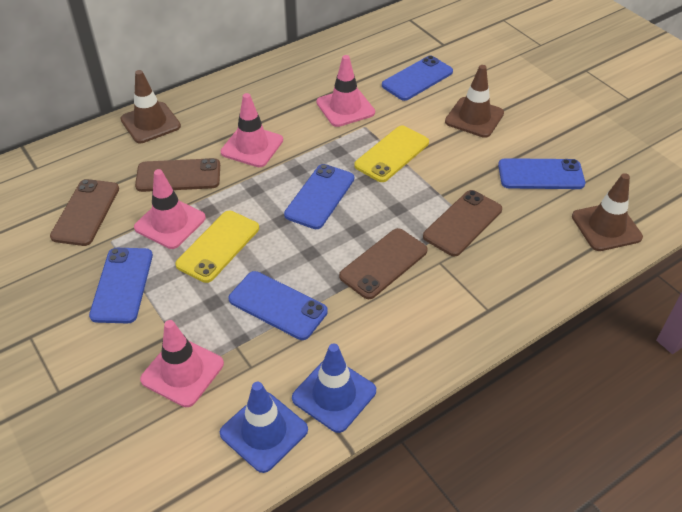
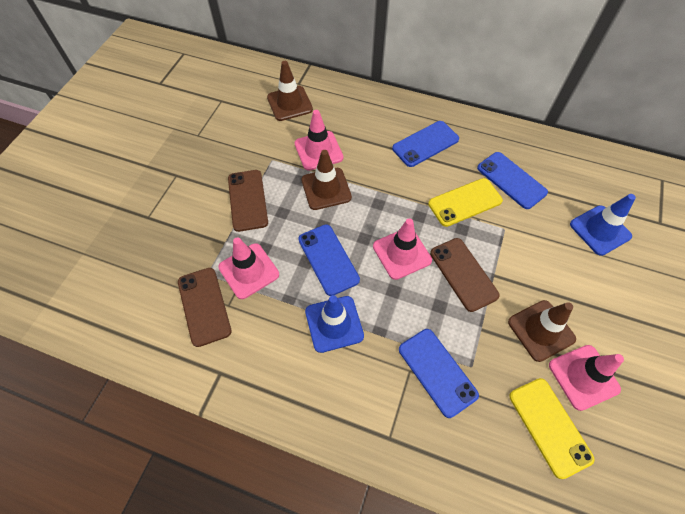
blue phone: 5 -> 4
brown phone: 4 -> 3

